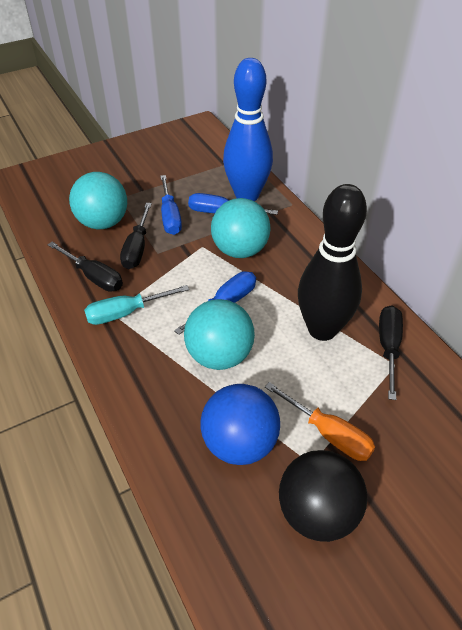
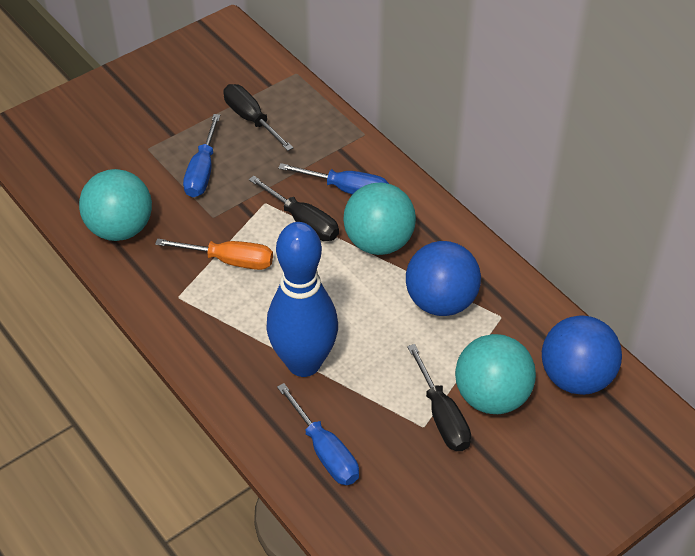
black ball: 1 -> 0
black bowling pin: 1 -> 0
blue ball: 1 -> 2
turquoise screwdriver: 1 -> 0

